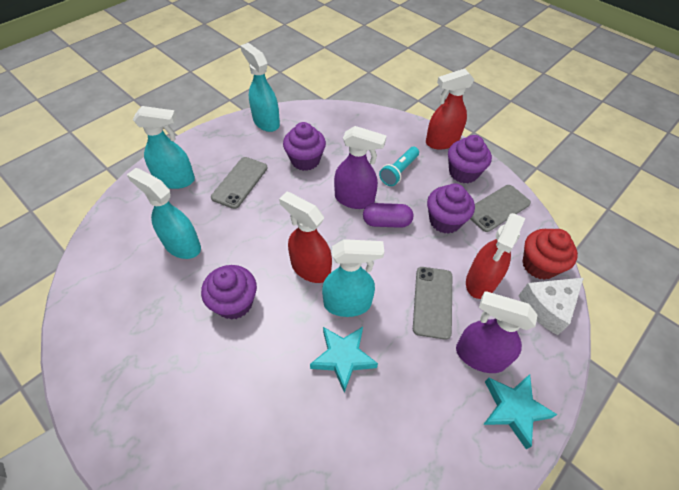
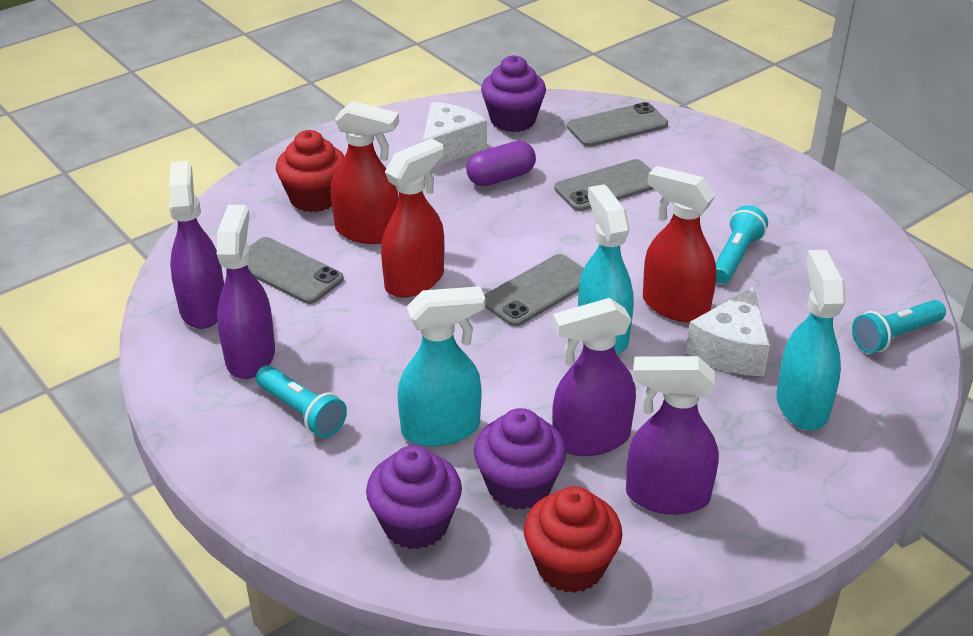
grey phone: 3 -> 4
purple cupcake: 4 -> 3
purple spray bottle: 2 -> 4
red cupcake: 1 -> 2
turquoise flashlight: 1 -> 3
turquoise spray bottle: 4 -> 3
turquoise star: 2 -> 0
white cheese: 1 -> 2

